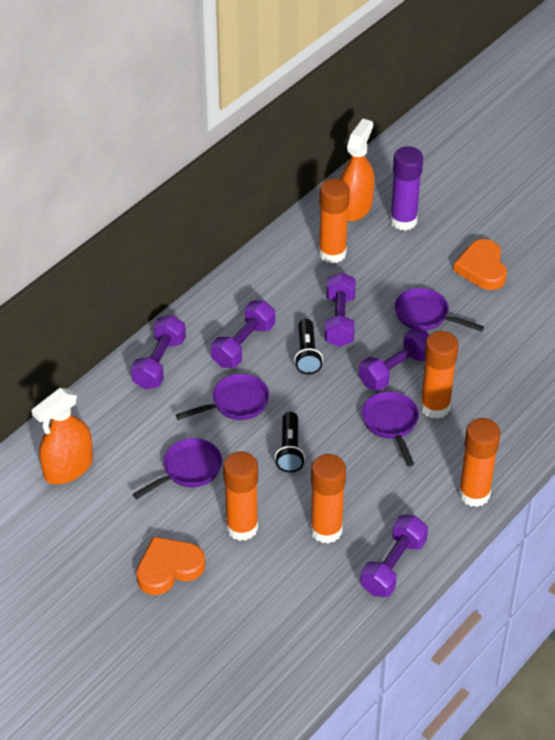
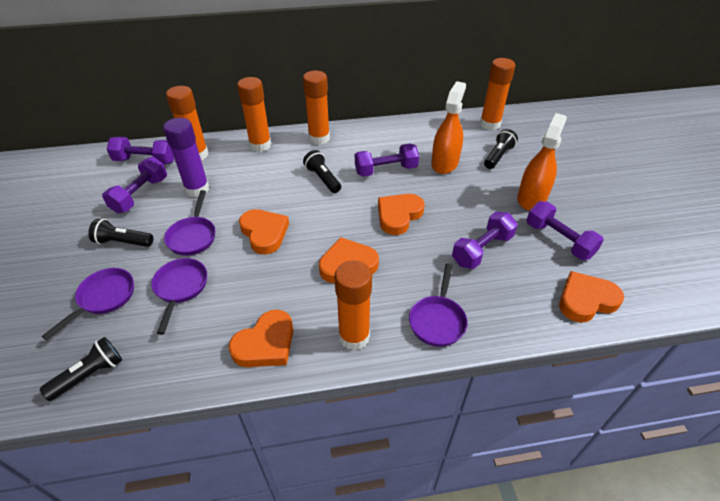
black flashlight: 2 -> 4
orange heart: 2 -> 5

